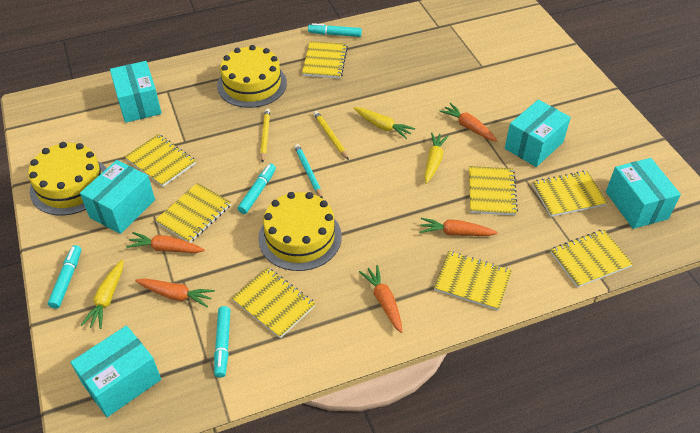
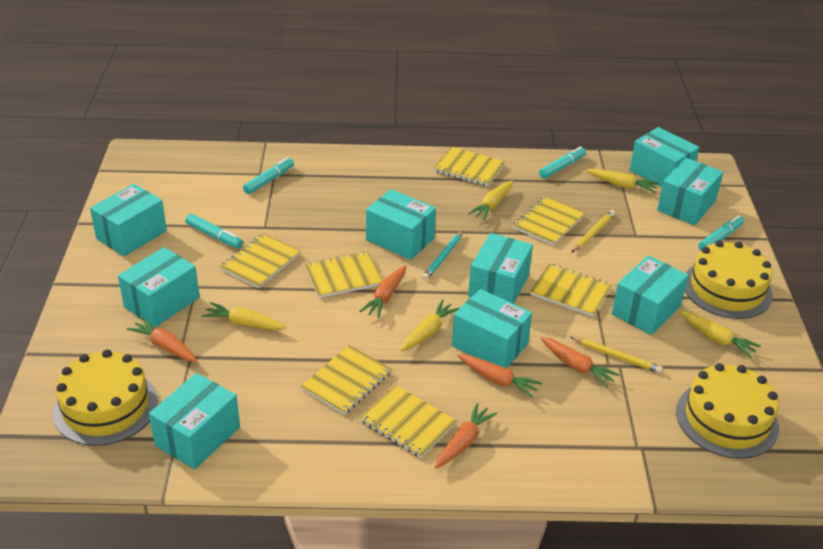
turquoise box: 5 -> 9
yellow carrot: 3 -> 5
yellow notebook: 8 -> 7

